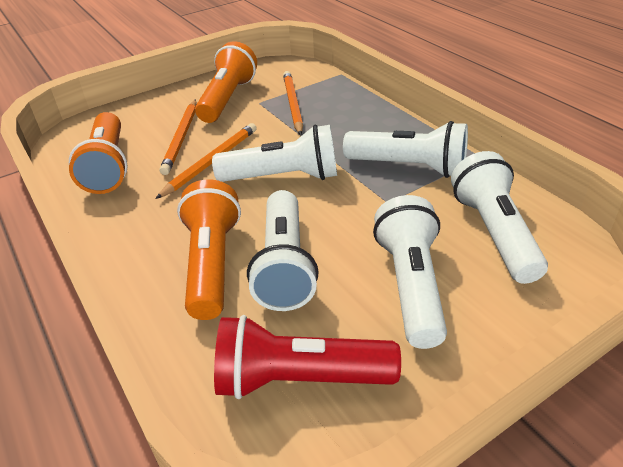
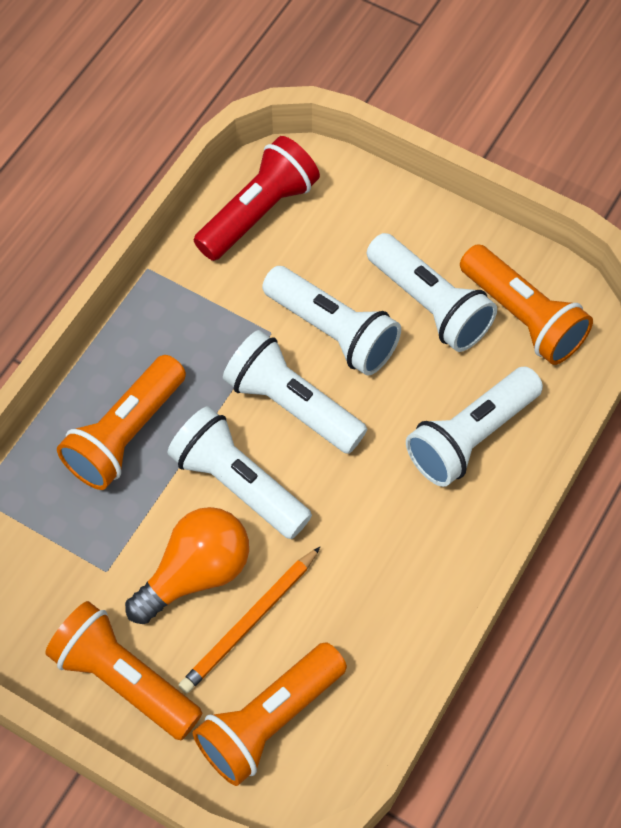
orange flashlight: 3 -> 4
orange light bulb: 0 -> 1
orange pencil: 3 -> 1

